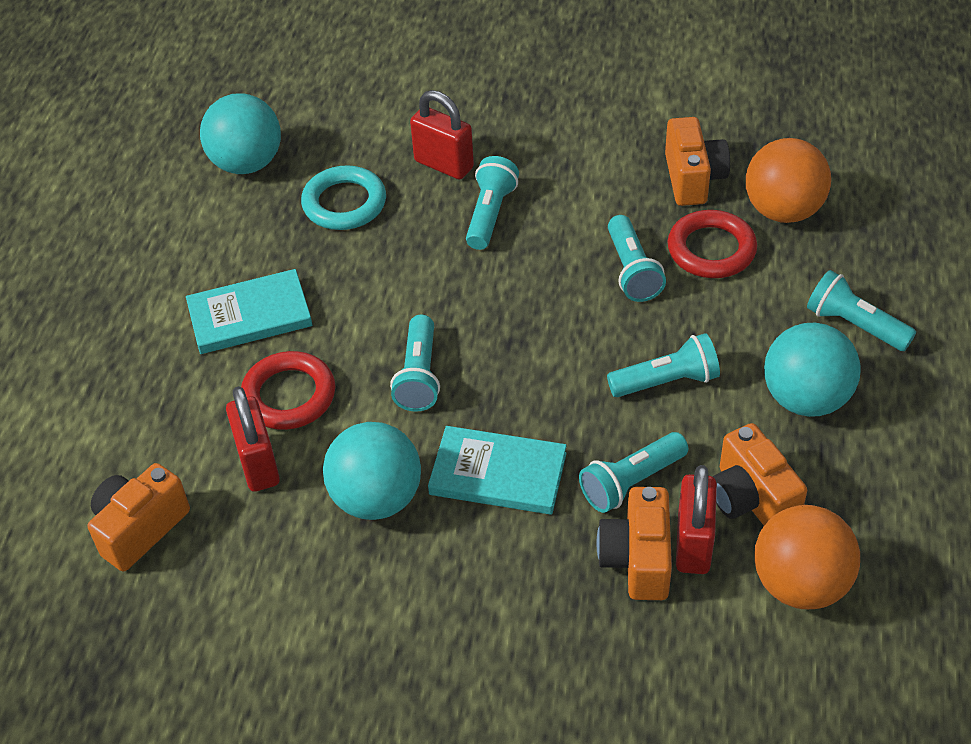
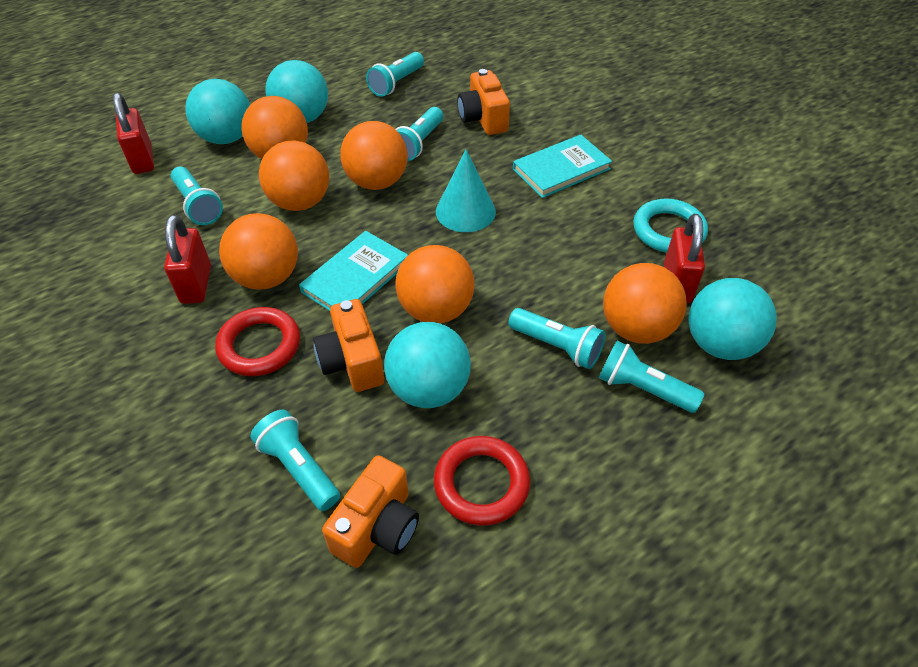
orange ball: 2 -> 6
orange camera: 4 -> 3
turquoise ball: 3 -> 4
turquoise cone: 0 -> 1

